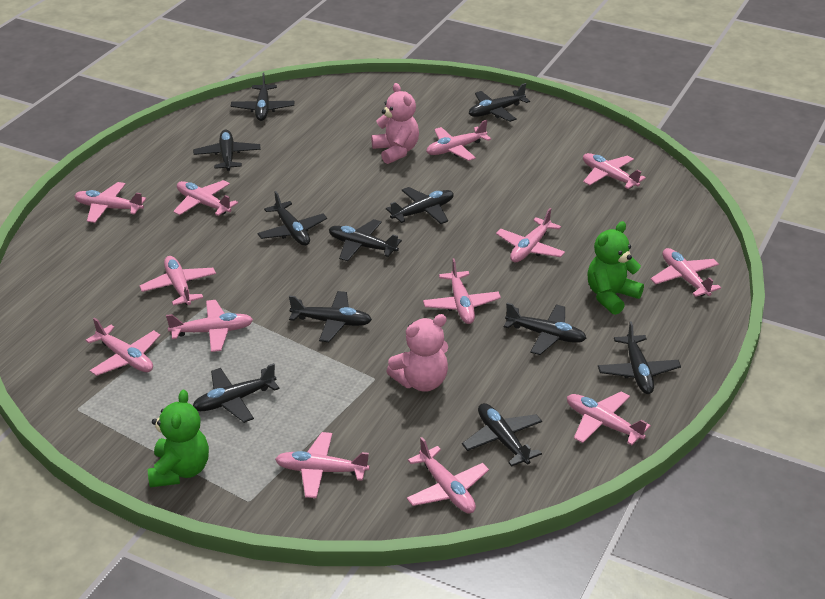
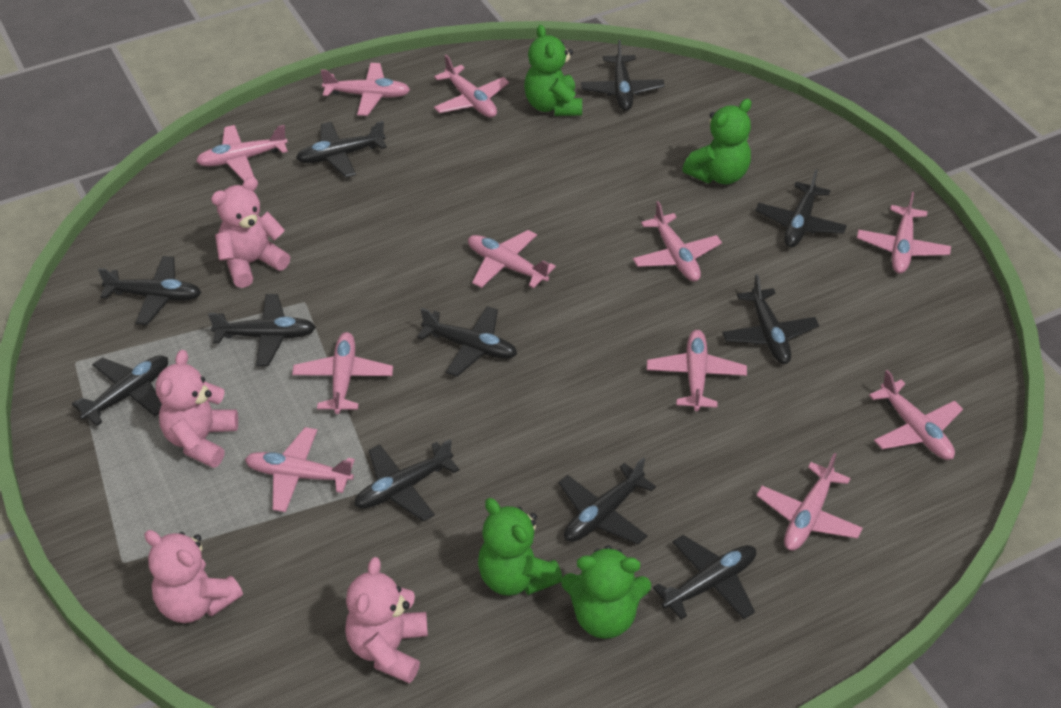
green teddy bear: 2 -> 4
pink plane: 13 -> 11
pink teddy bear: 2 -> 4

